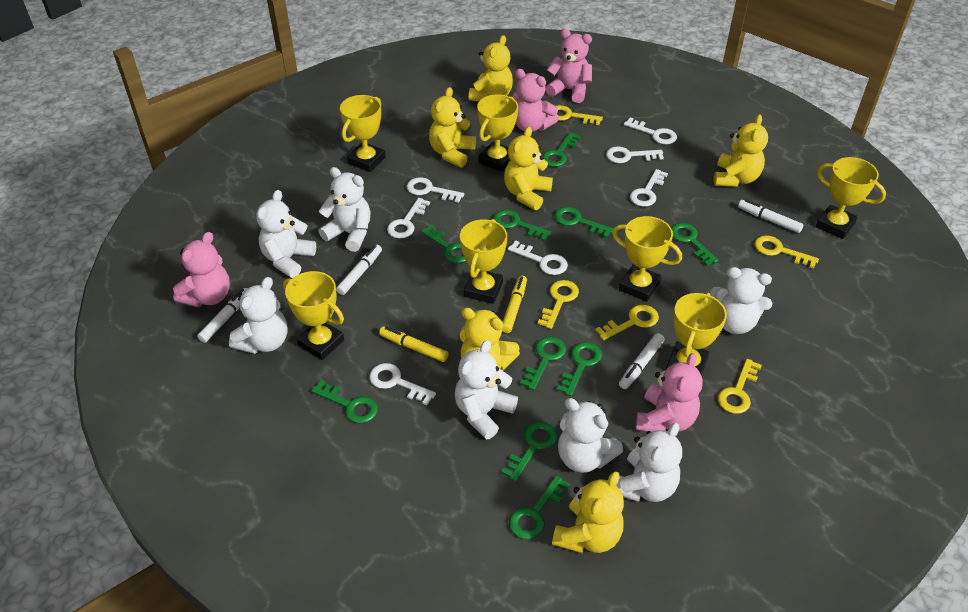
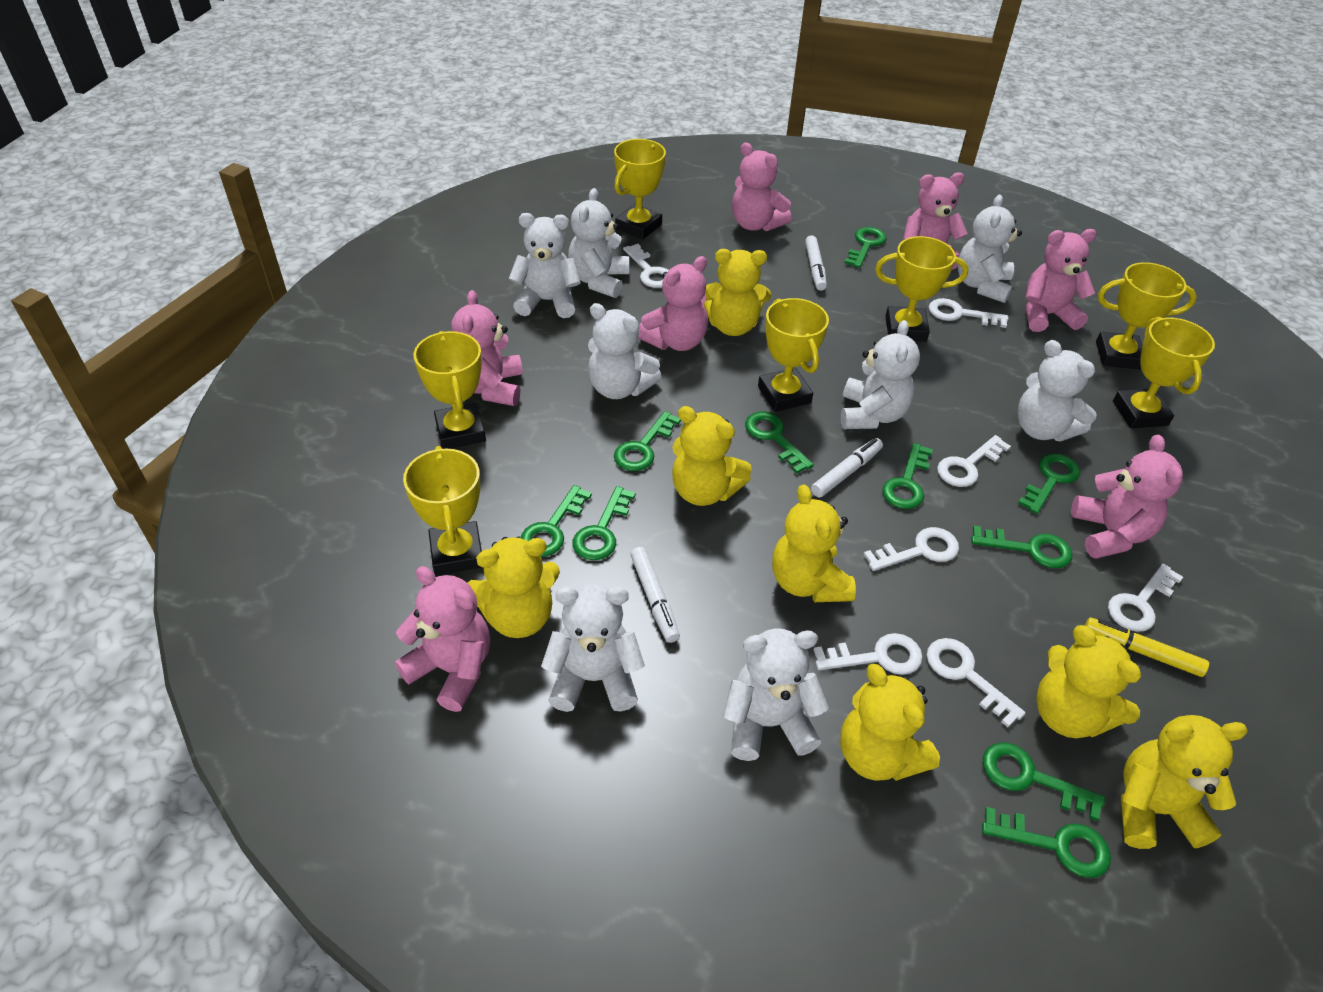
pink teddy bear: 4 -> 7
white marker: 4 -> 3
white teddy bear: 7 -> 8
yellow key: 5 -> 0
yellow marker: 2 -> 1
yellow teddy bear: 6 -> 7

